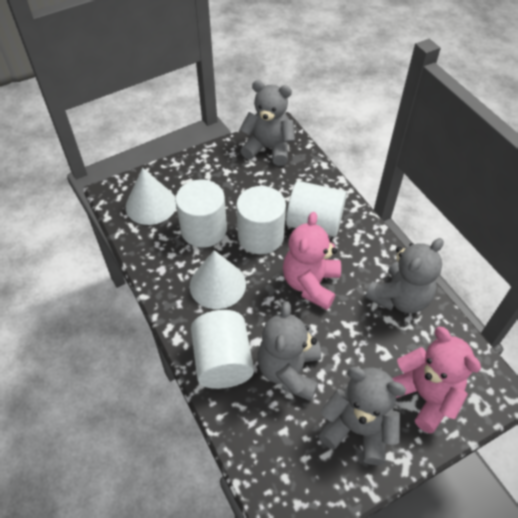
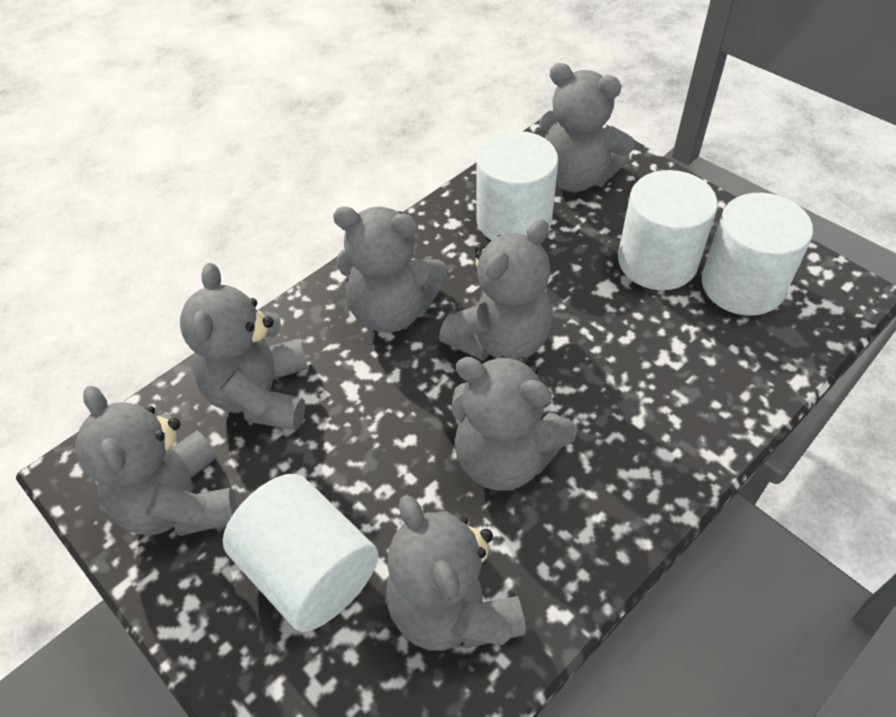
grey teddy bear: 4 -> 7
pink teddy bear: 2 -> 0
white cone: 2 -> 0

